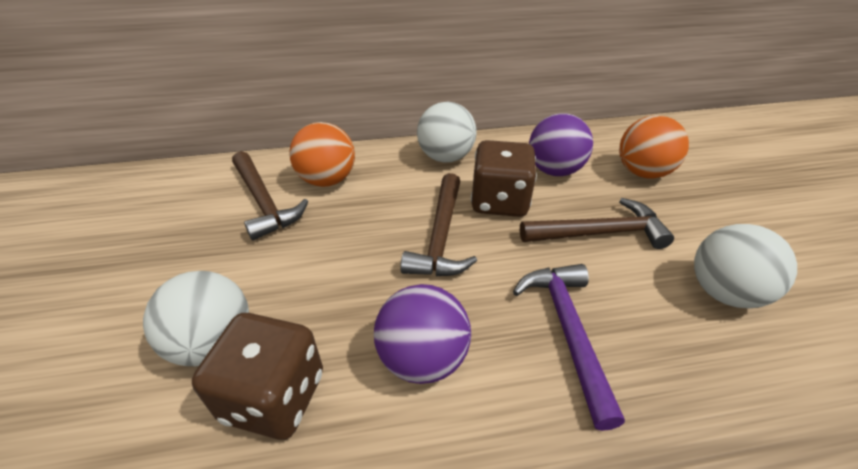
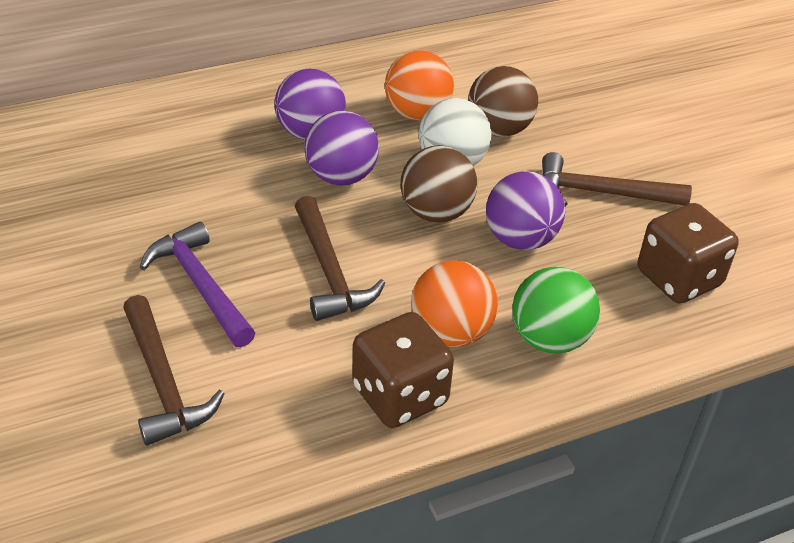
brown ball: 0 -> 2
green ball: 0 -> 1
purple ball: 2 -> 3
white ball: 3 -> 1

